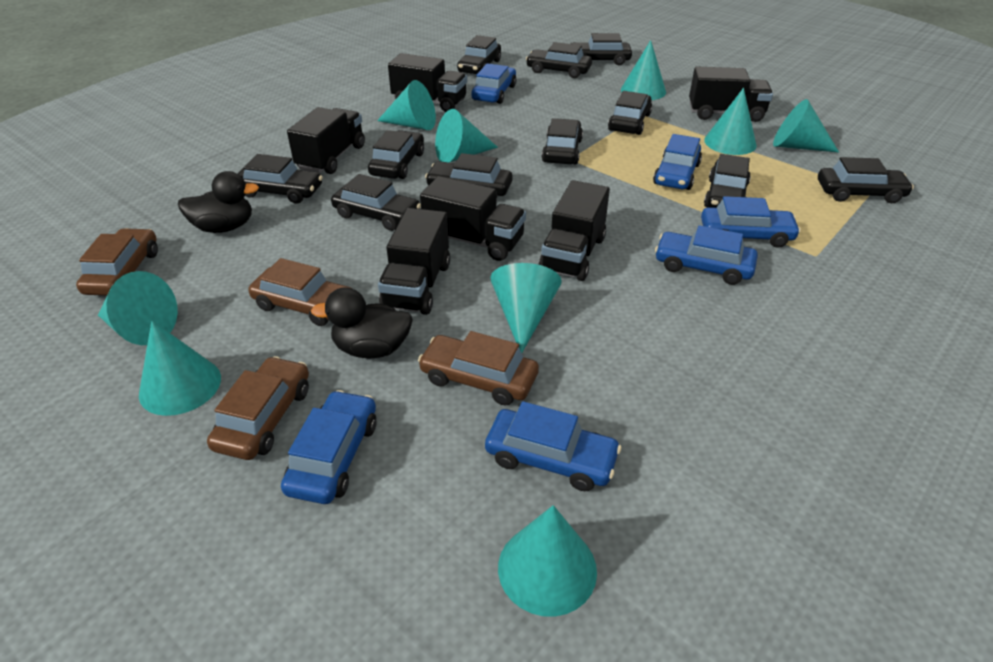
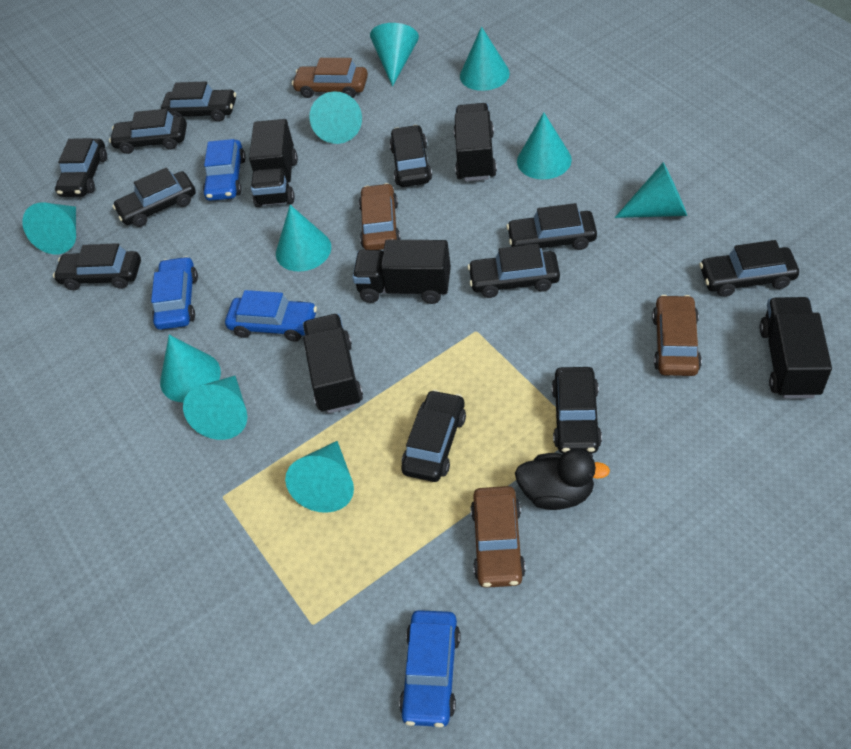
black duck: 2 -> 1
black truck: 6 -> 5
blue car: 6 -> 4
turquoise cone: 9 -> 10

